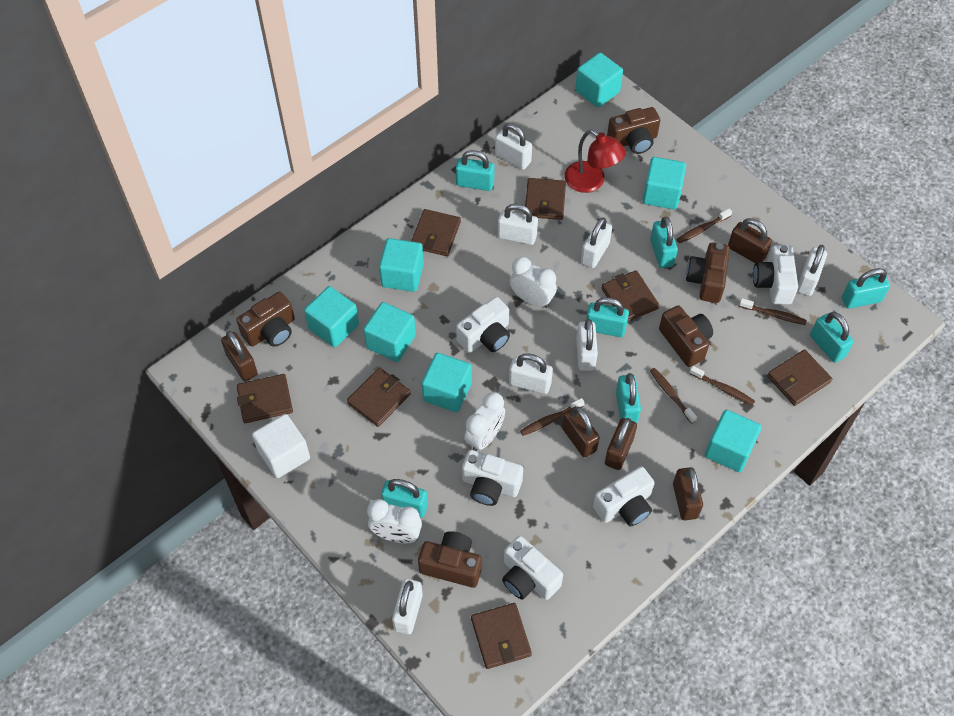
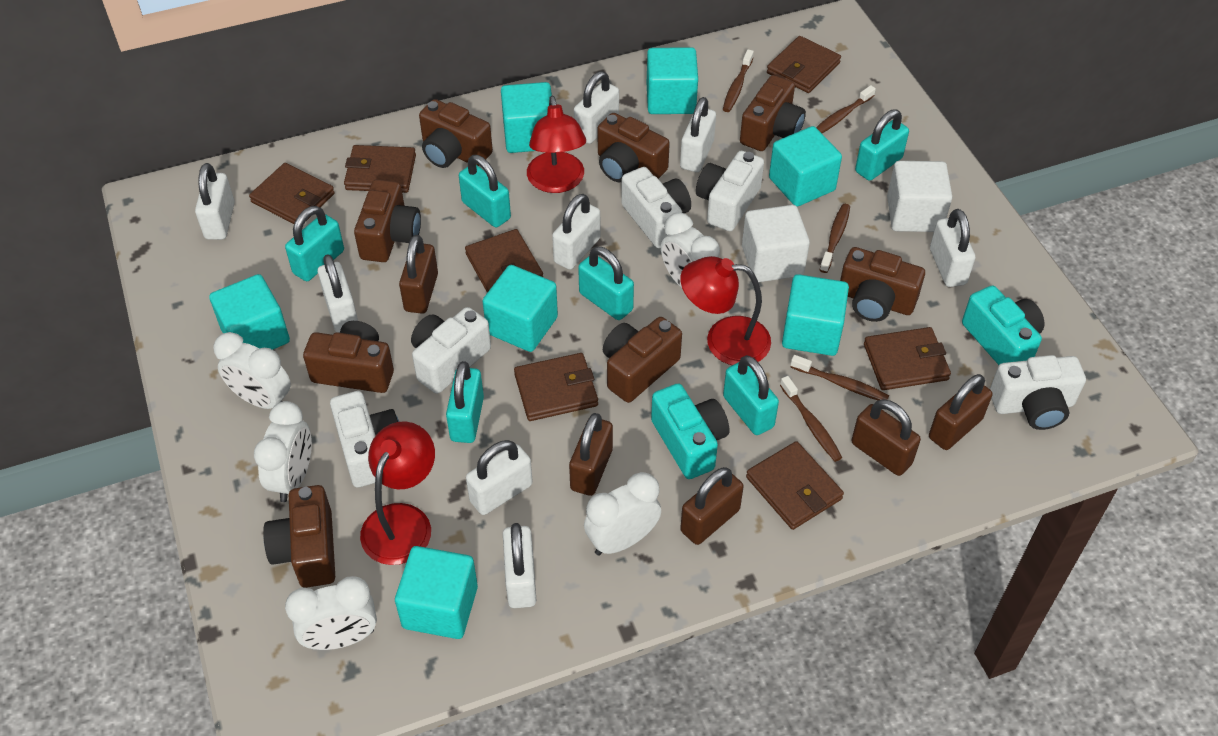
brown camera: 5 -> 8
red lamp: 1 -> 3
turquoise camera: 0 -> 2
turquoise padlock: 7 -> 6
white clock: 3 -> 5
white cube: 1 -> 2
white padlock: 7 -> 8

